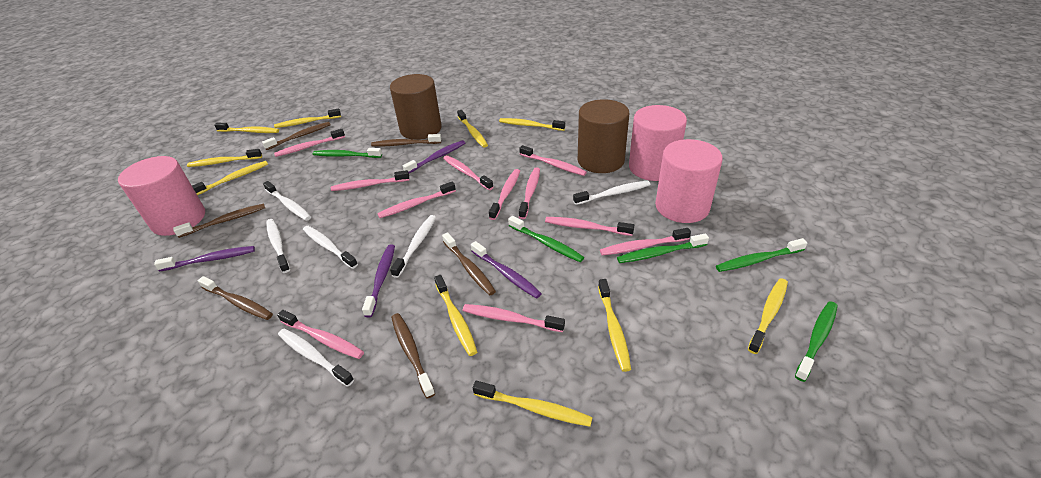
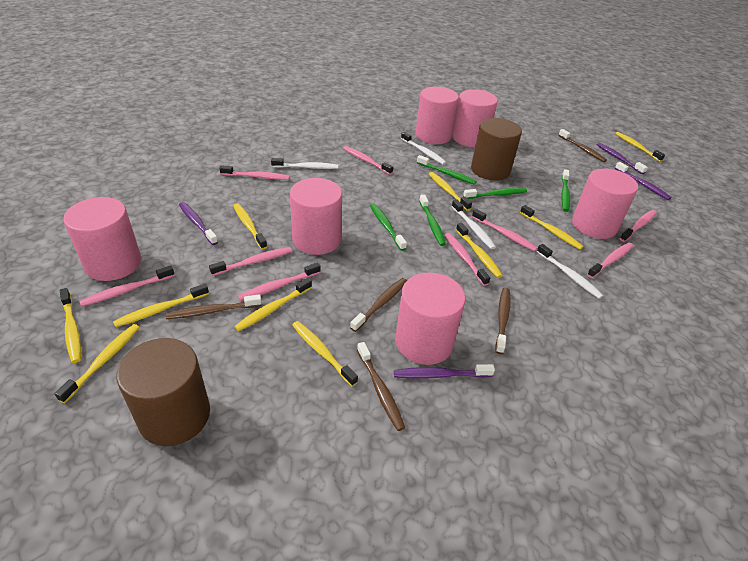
brown toothbrush: 6 -> 5
pink cylinder: 3 -> 6
pink toothbrush: 11 -> 9
white toothbrush: 6 -> 4

